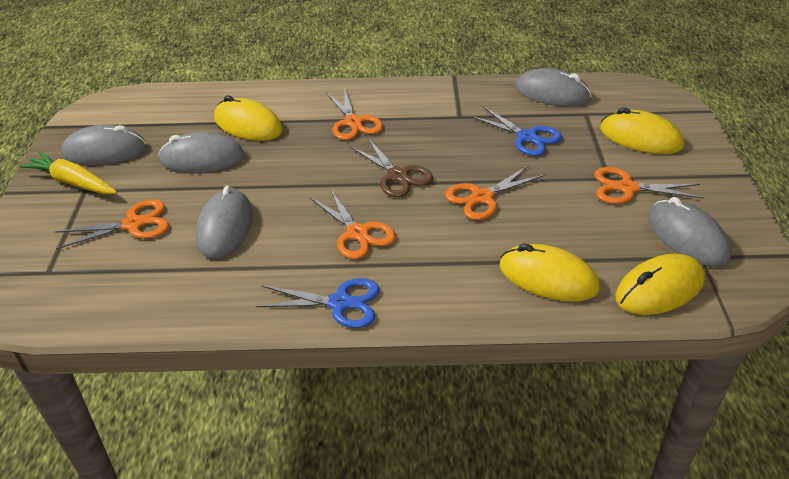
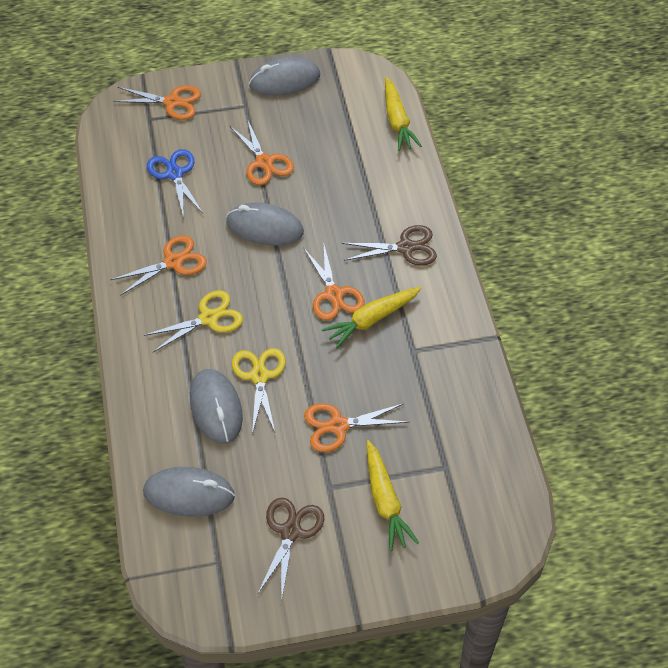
blue scissors: 2 -> 1
brown scissors: 1 -> 2
grey mouse: 5 -> 4
yellow carrot: 1 -> 3
yellow mouse: 4 -> 0
yellow scissors: 0 -> 2

